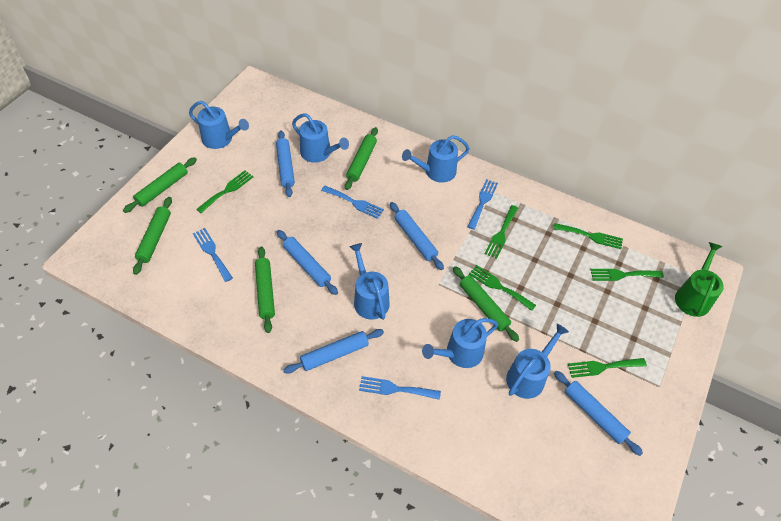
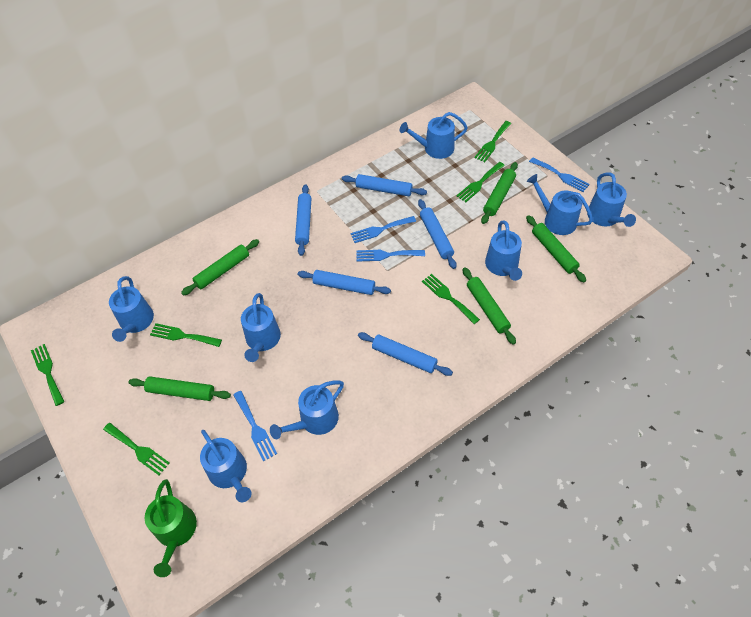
blue watering can: 6 -> 8

